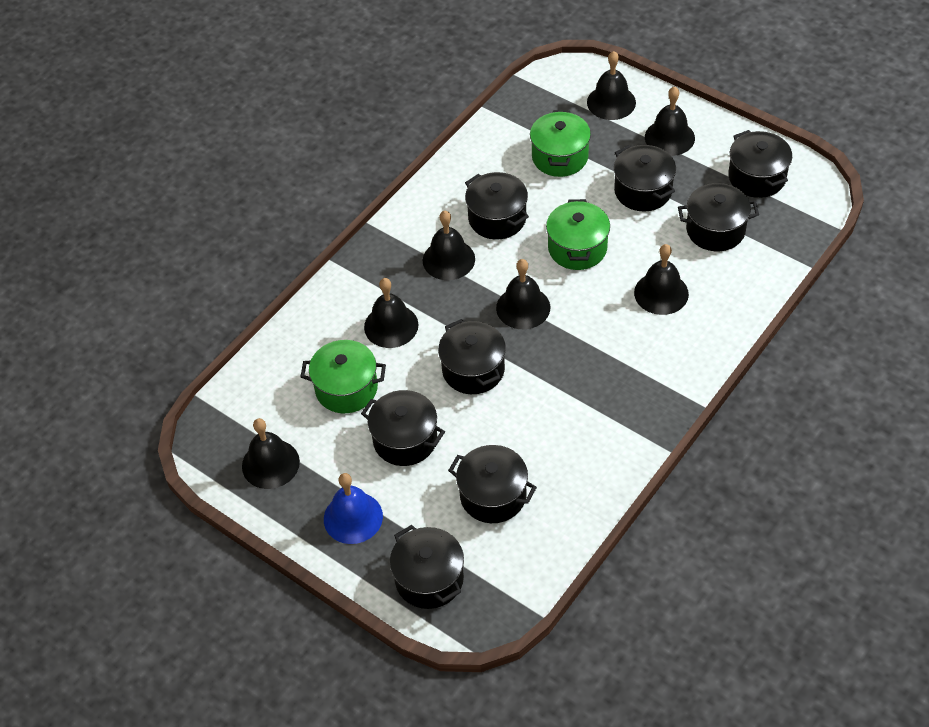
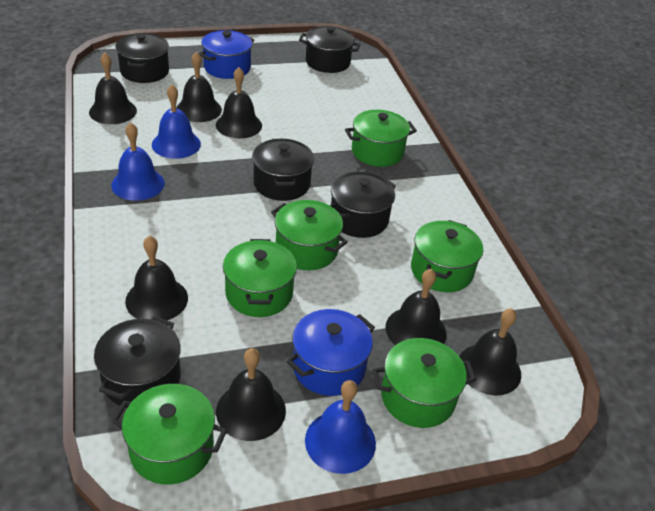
black pot: 8 -> 5
blue bell: 1 -> 3
blue pot: 0 -> 2
green pot: 3 -> 6

